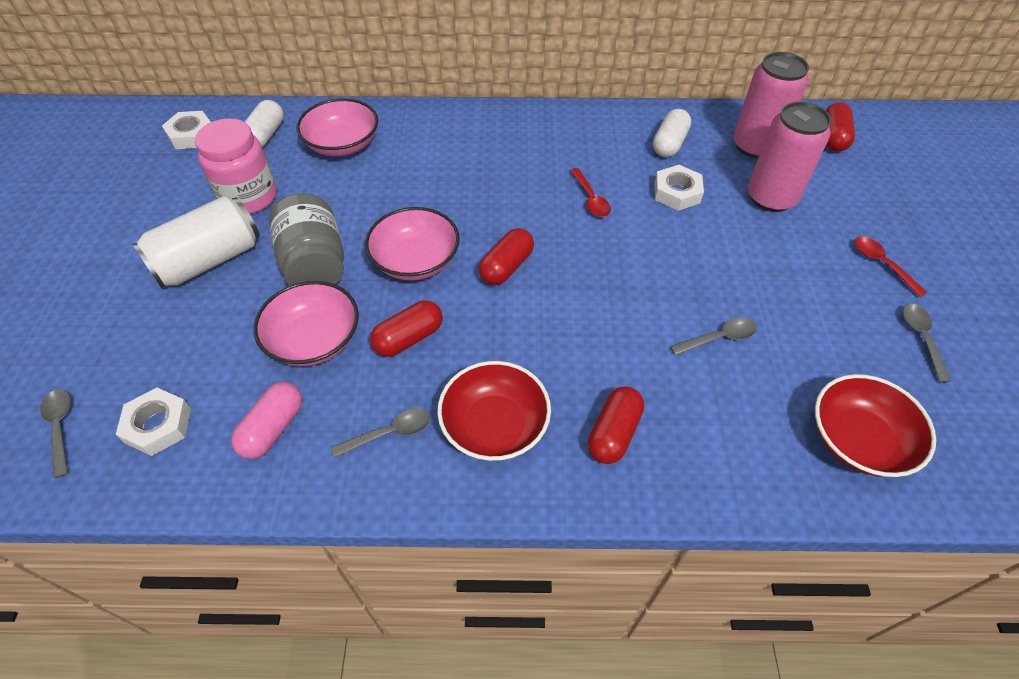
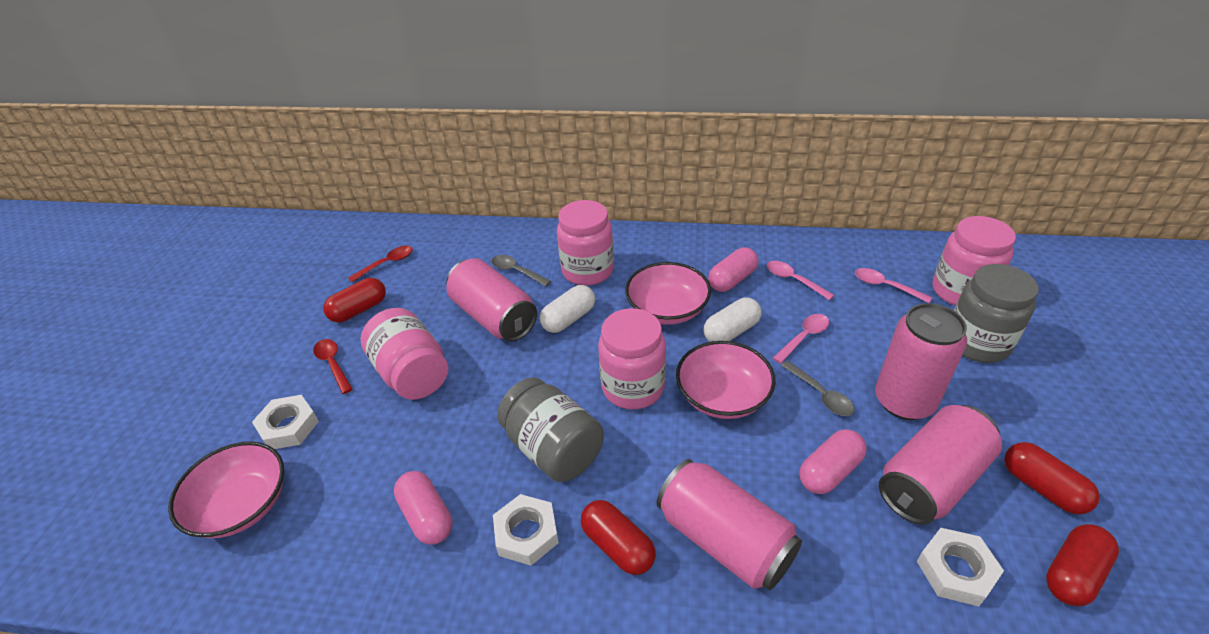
grey jar: 1 -> 2
grey spoon: 4 -> 2
pink can: 2 -> 4
pink capsule: 1 -> 3
pink jar: 1 -> 4
pink spoon: 0 -> 3
red bowl: 2 -> 0
white can: 1 -> 0

